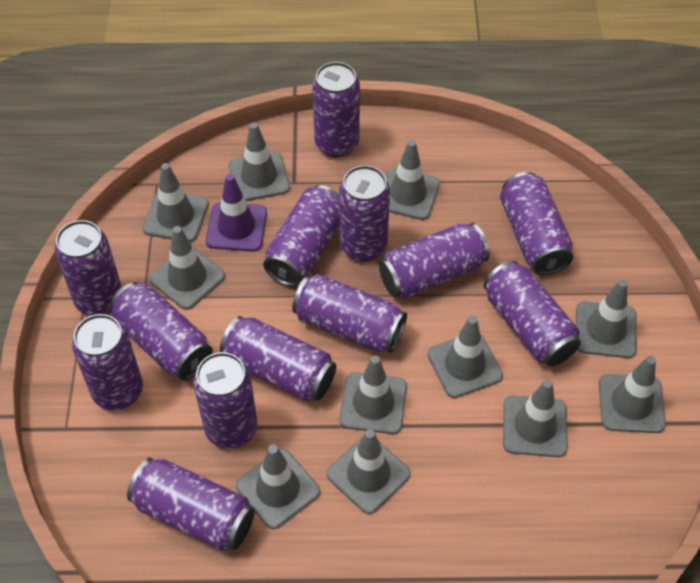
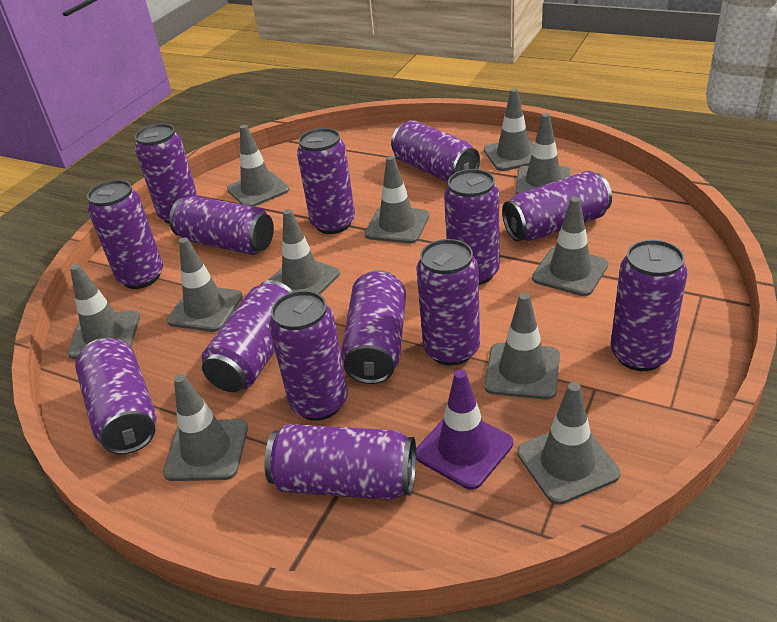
purple can: 13 -> 14

